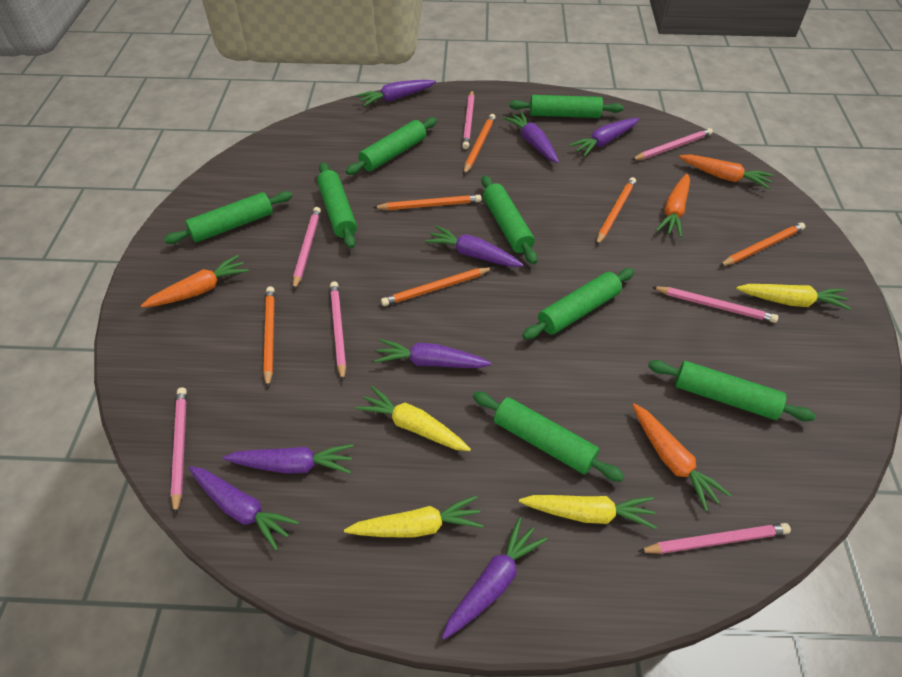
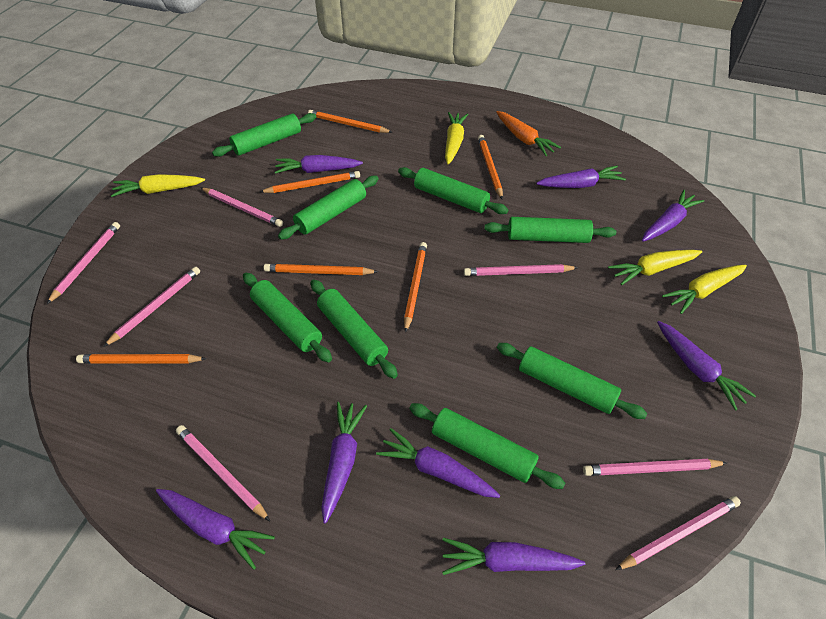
orange carrot: 4 -> 1

